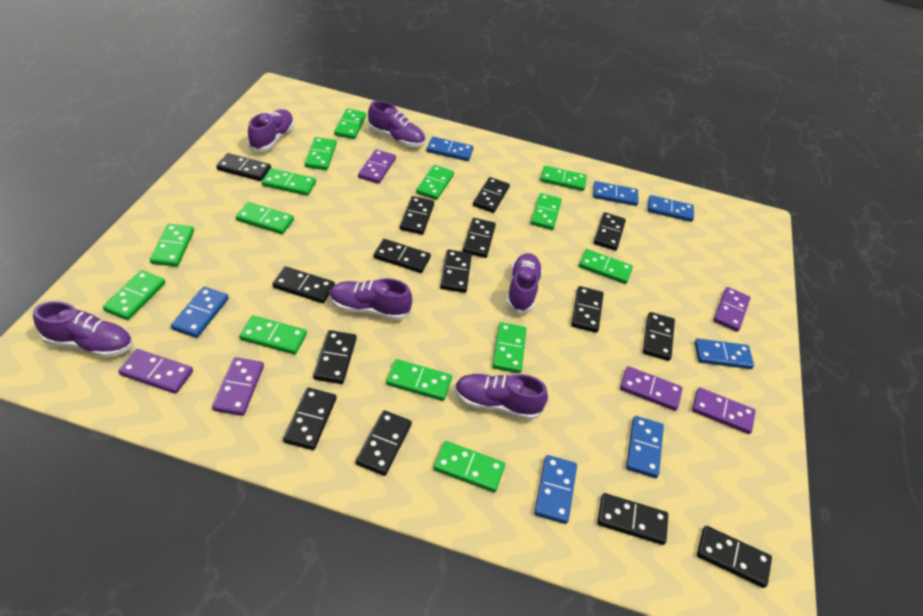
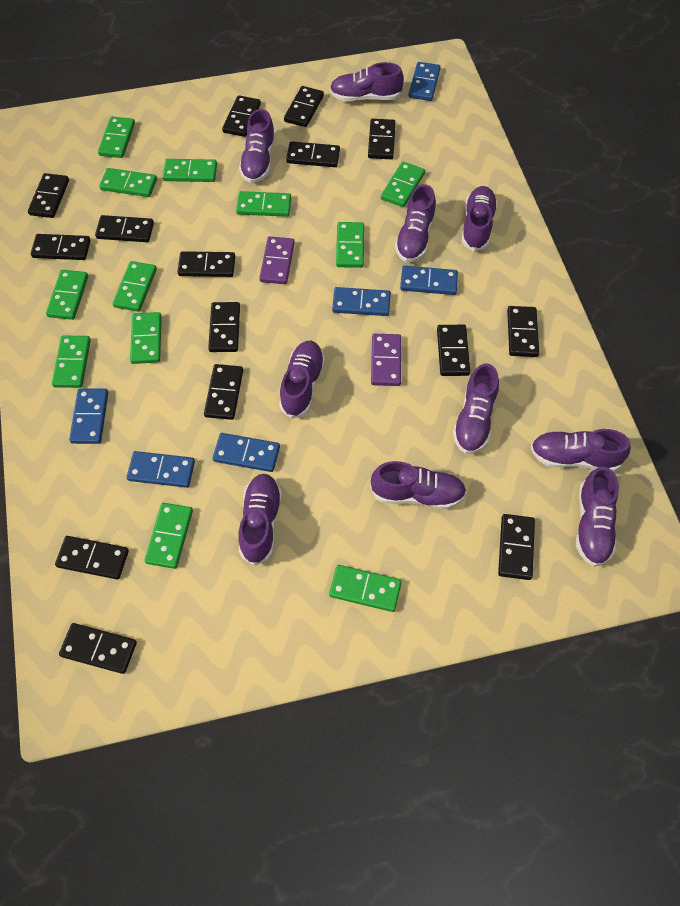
blue domino: 7 -> 6
green domino: 14 -> 12
purple domino: 6 -> 2
purple shoe: 6 -> 10

